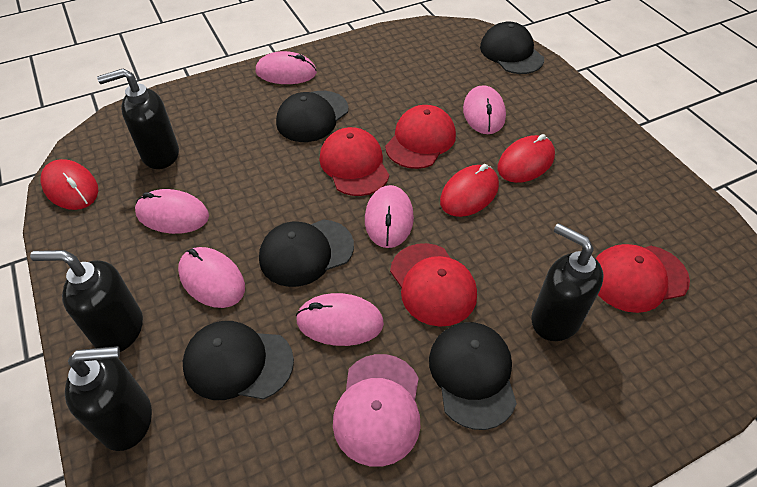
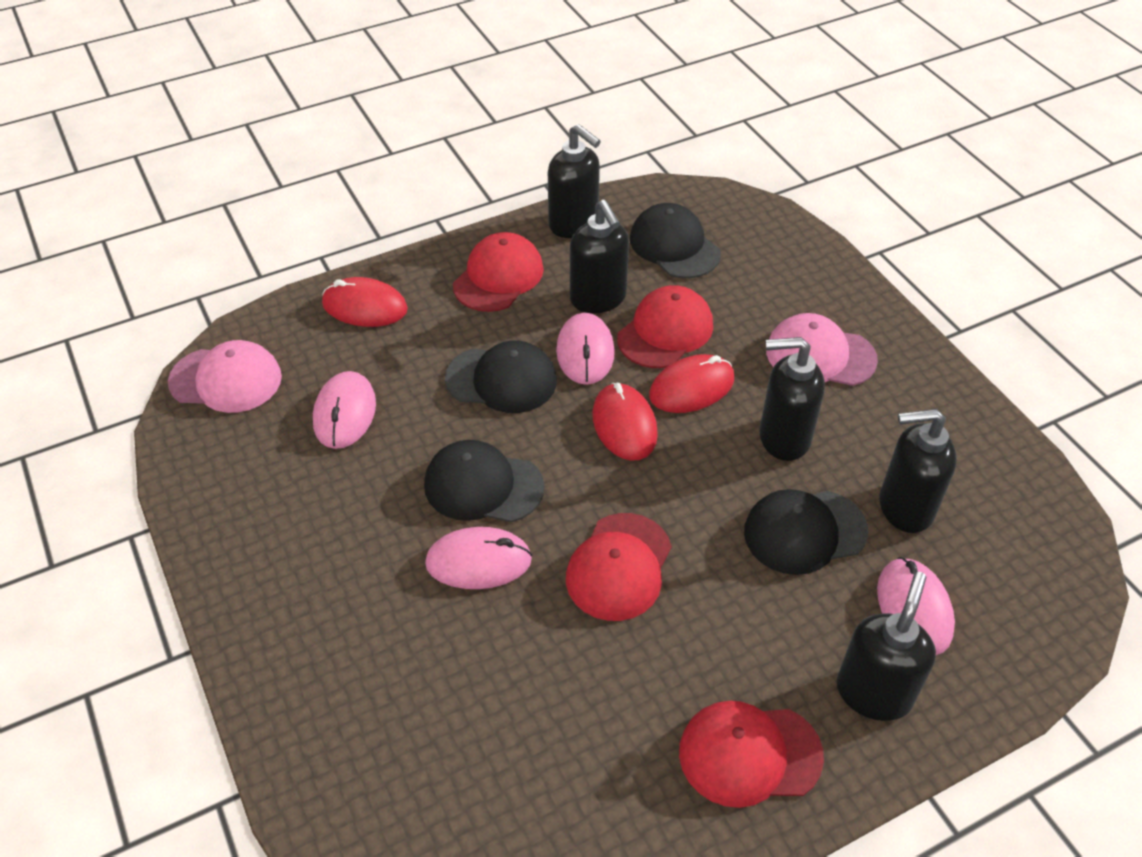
black cap: 5 -> 4
black soap dispenser: 4 -> 5
pink cap: 1 -> 2
pink mouse: 6 -> 4

